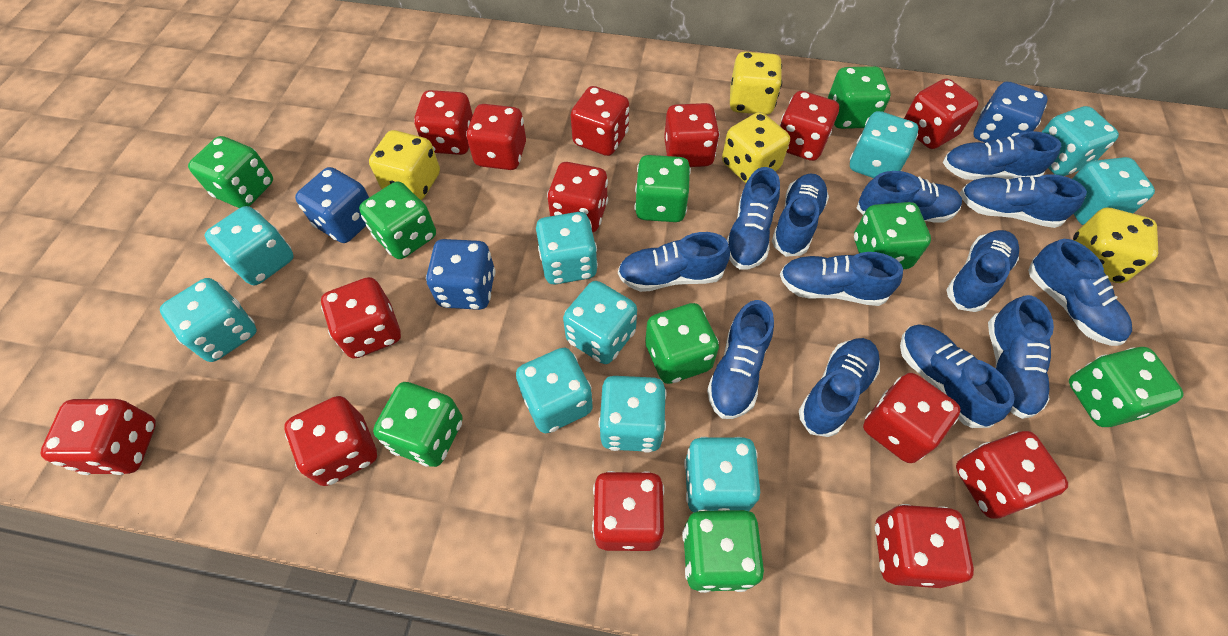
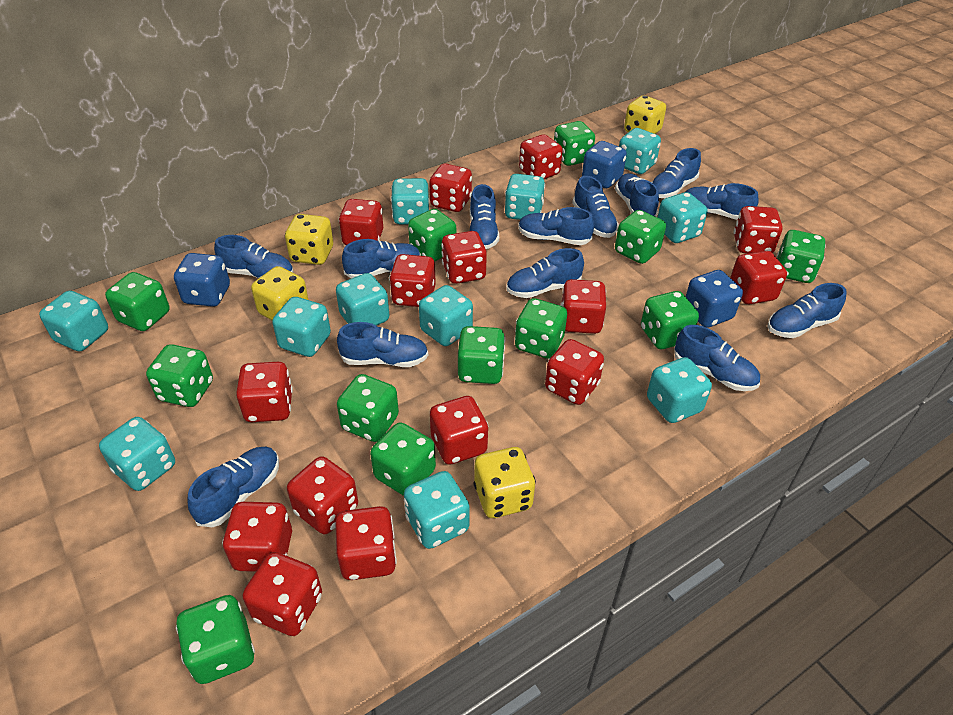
green dice: 9 -> 12
red dice: 14 -> 15
turquoise dice: 10 -> 11

